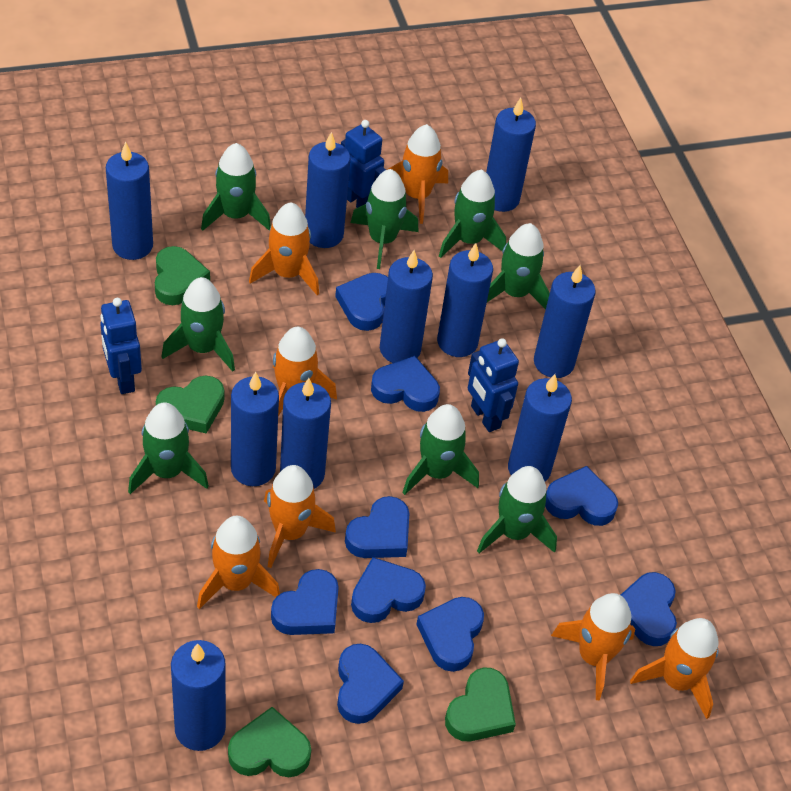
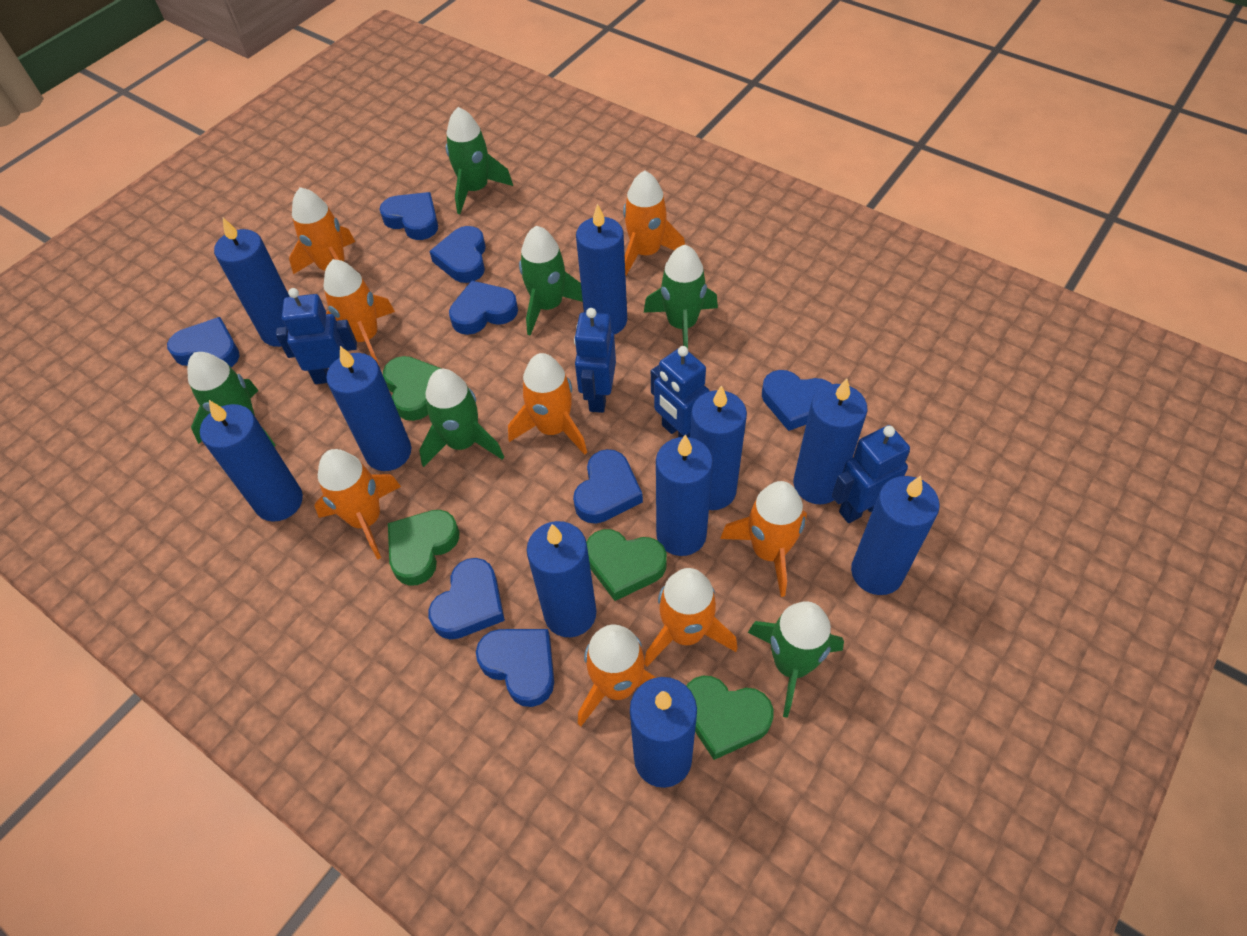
blue heart: 9 -> 8
blue robot: 3 -> 4
green rocket: 8 -> 6
orange rocket: 7 -> 8

